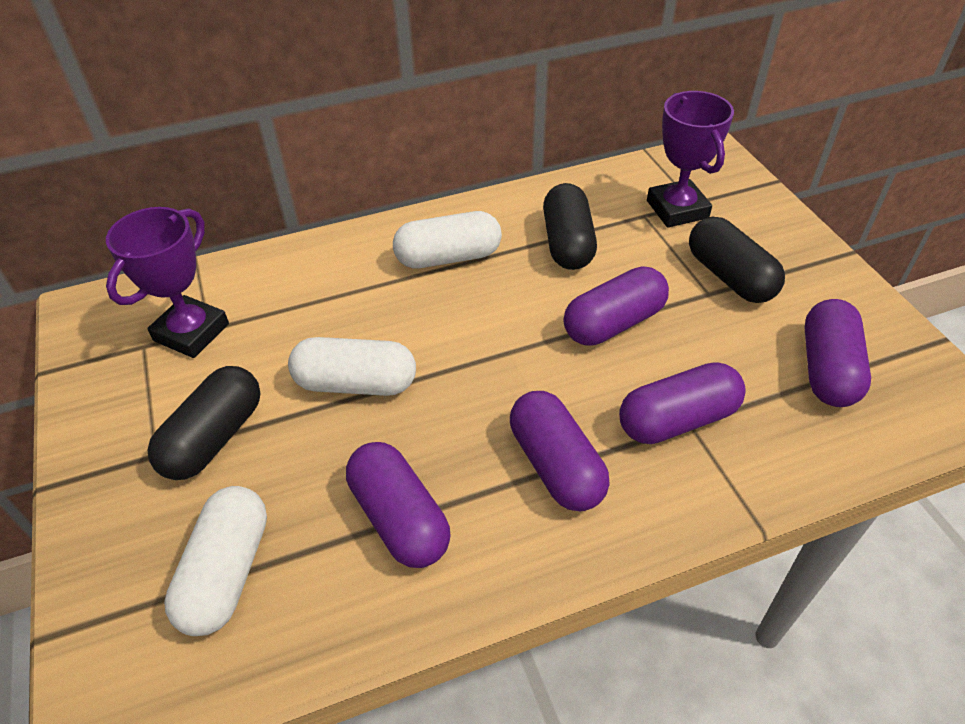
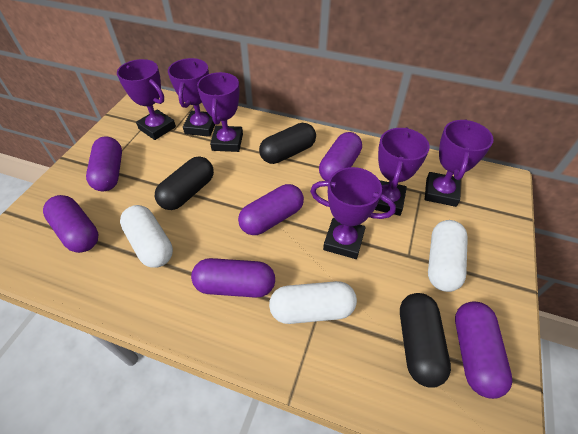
purple capsule: 5 -> 6
purple trophy: 2 -> 6

